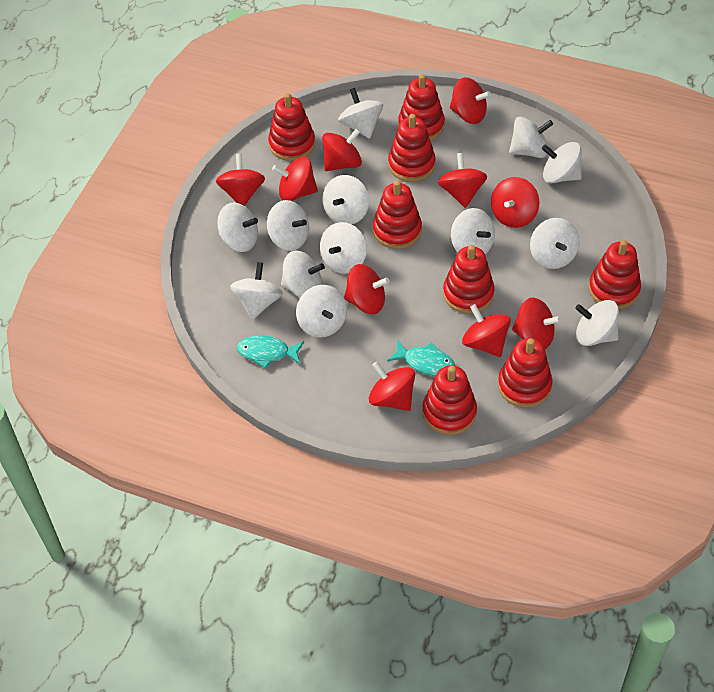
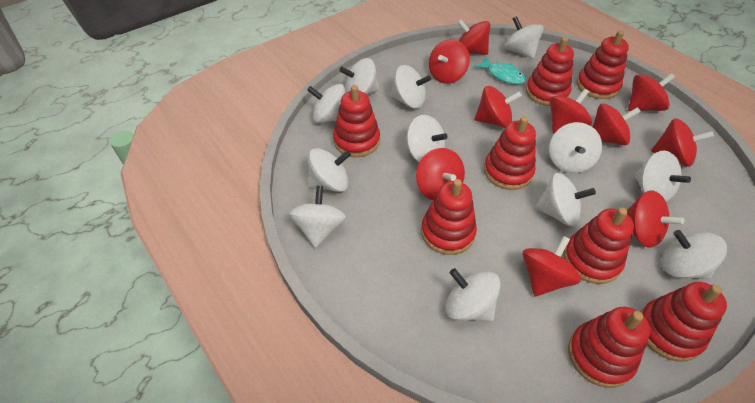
turquoise fish: 2 -> 1
white spinning top: 13 -> 12

